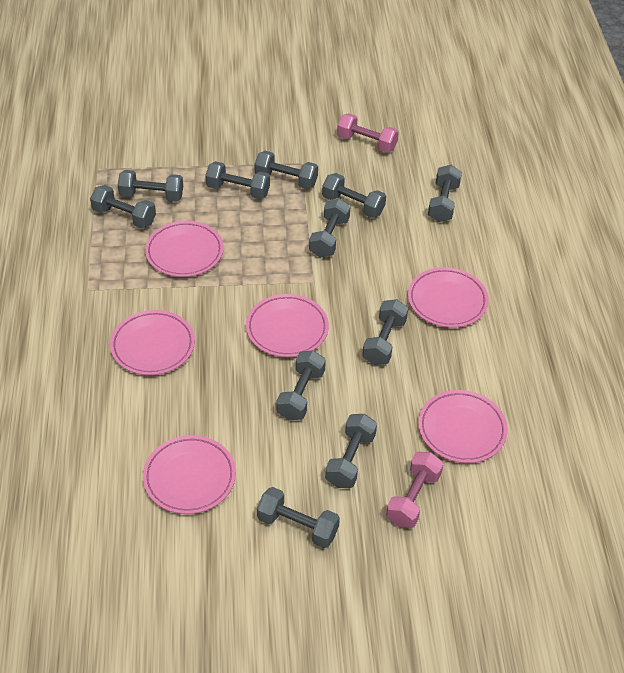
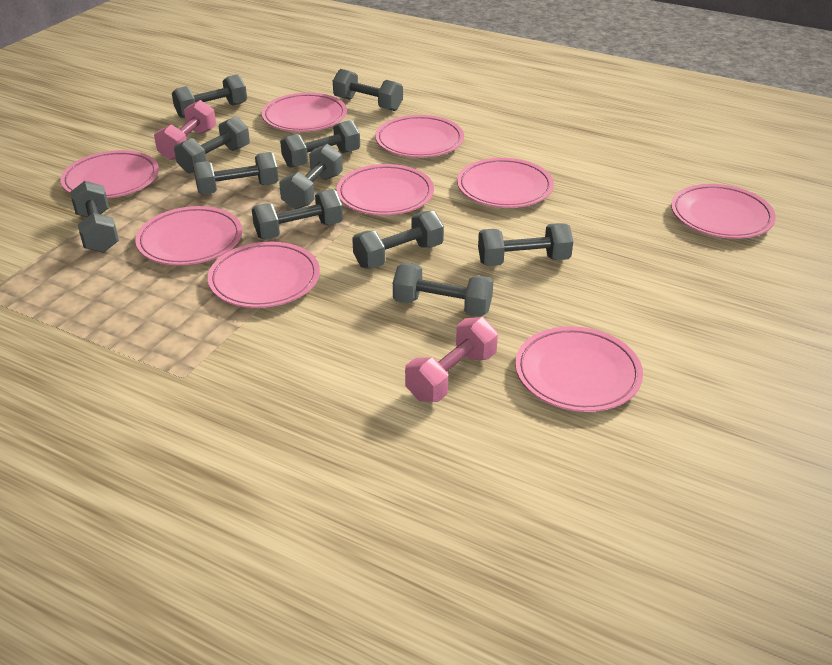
pink plate: 6 -> 9

